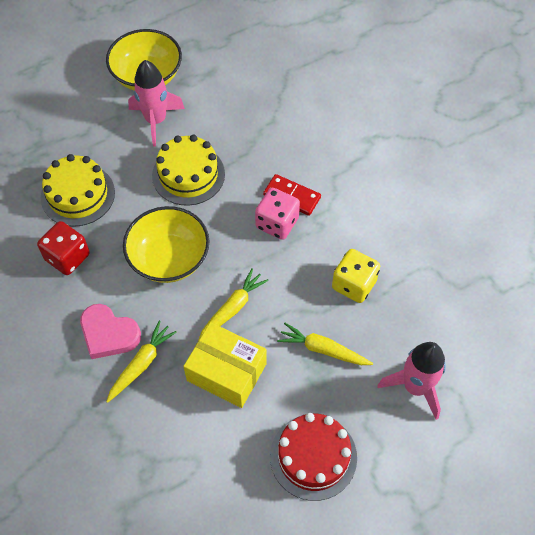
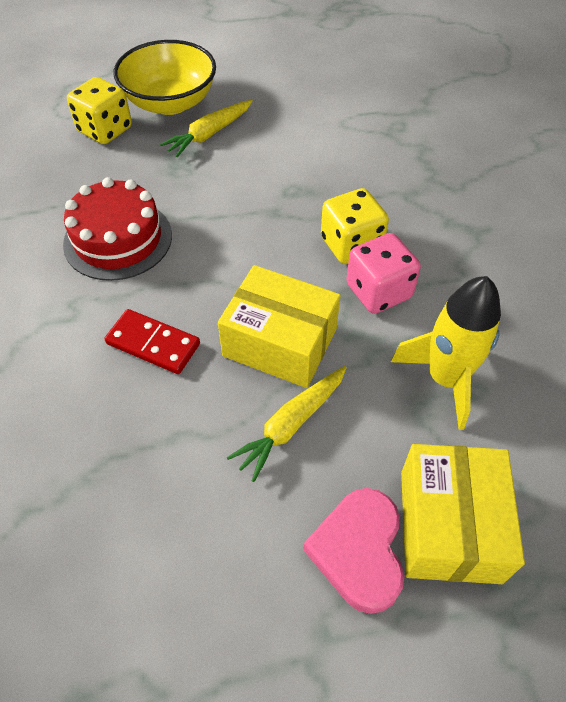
pink rocket: 2 -> 0
red dice: 1 -> 0
yellow bowl: 2 -> 1
yellow box: 1 -> 2
yellow cake: 2 -> 0
yellow carrot: 3 -> 2
yellow dice: 1 -> 2
yellow rocket: 0 -> 1

